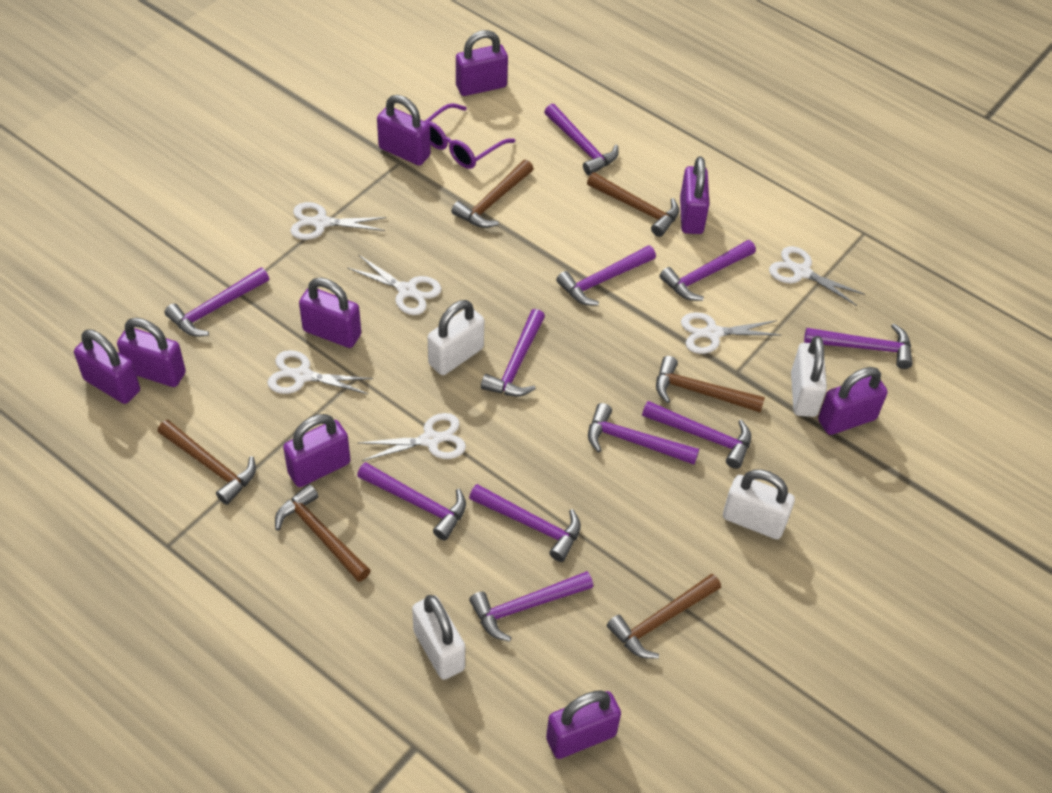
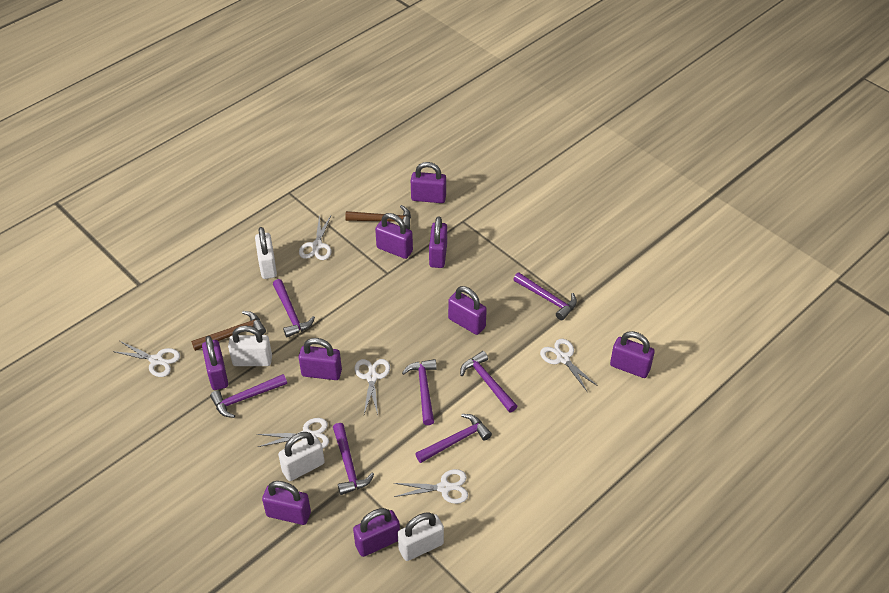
brown hammer: 6 -> 2
purple glasses: 1 -> 0
purple hammer: 11 -> 7

